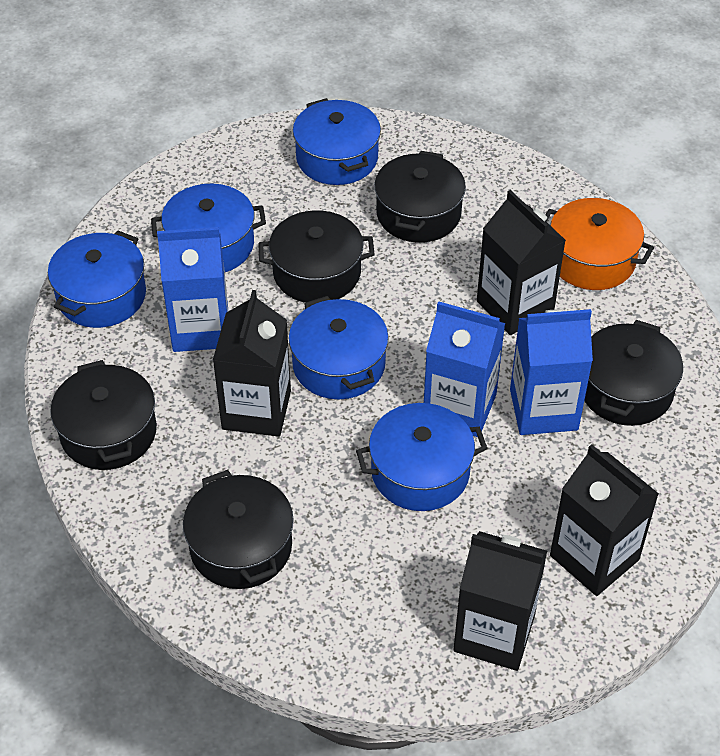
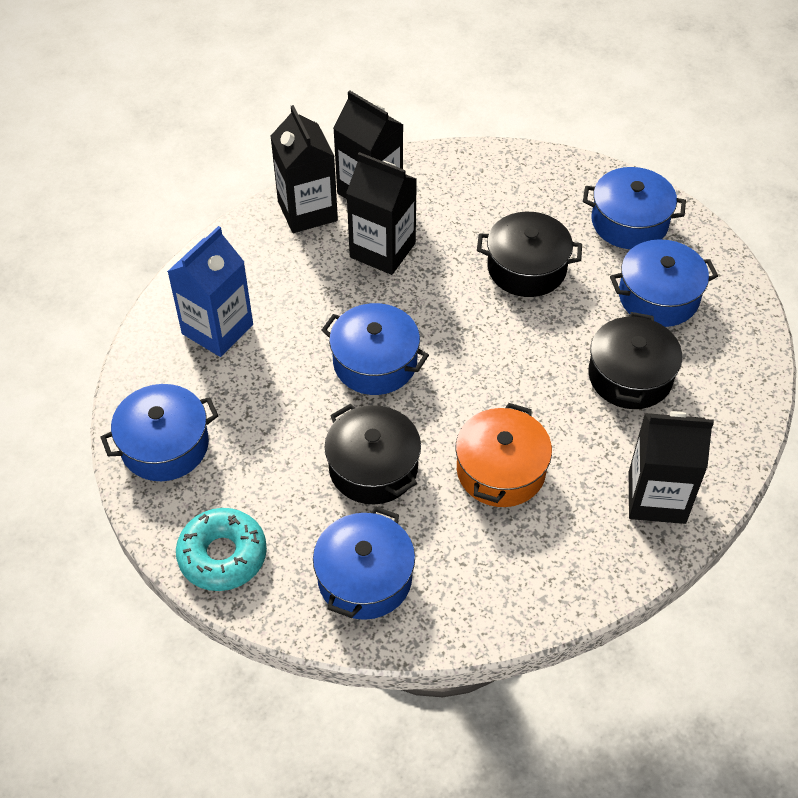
black pot: 5 -> 3
blue carton: 3 -> 1
turquoise donut: 0 -> 1

